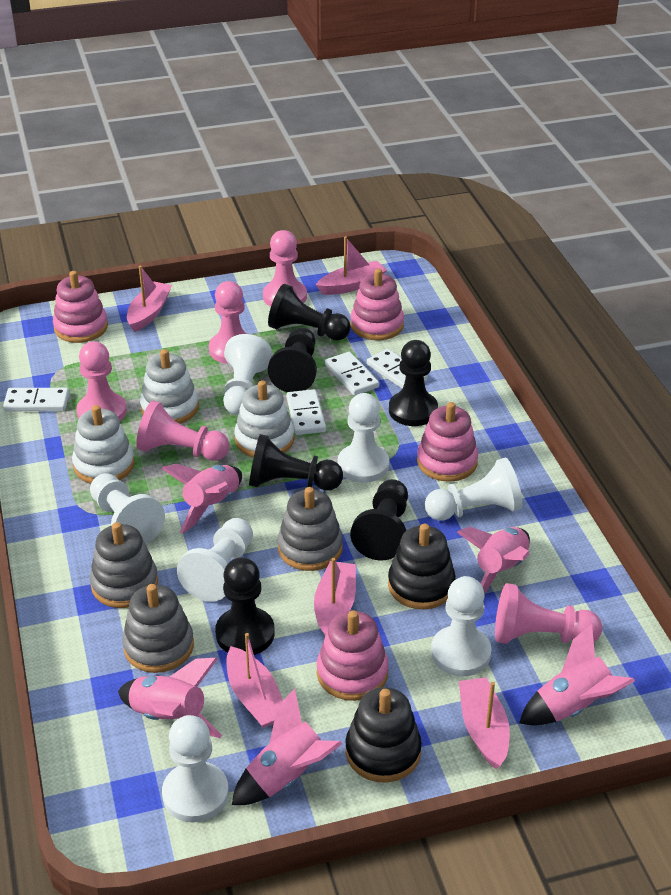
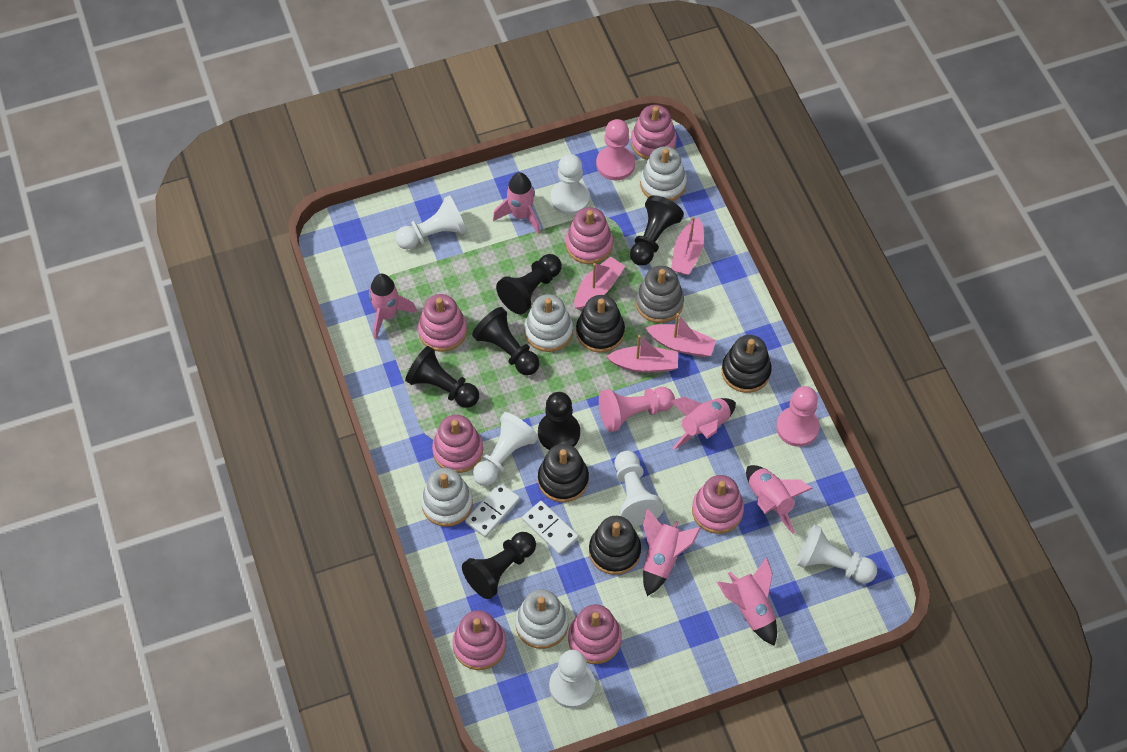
black stacking toy: 2 -> 4
grey stacking toy: 3 -> 1
pink boat: 5 -> 4
pink pawn: 5 -> 3
pink rocket: 5 -> 6
pink stacking toy: 4 -> 7
white domino: 4 -> 2
white pawn: 7 -> 6
white stacking toy: 3 -> 4

